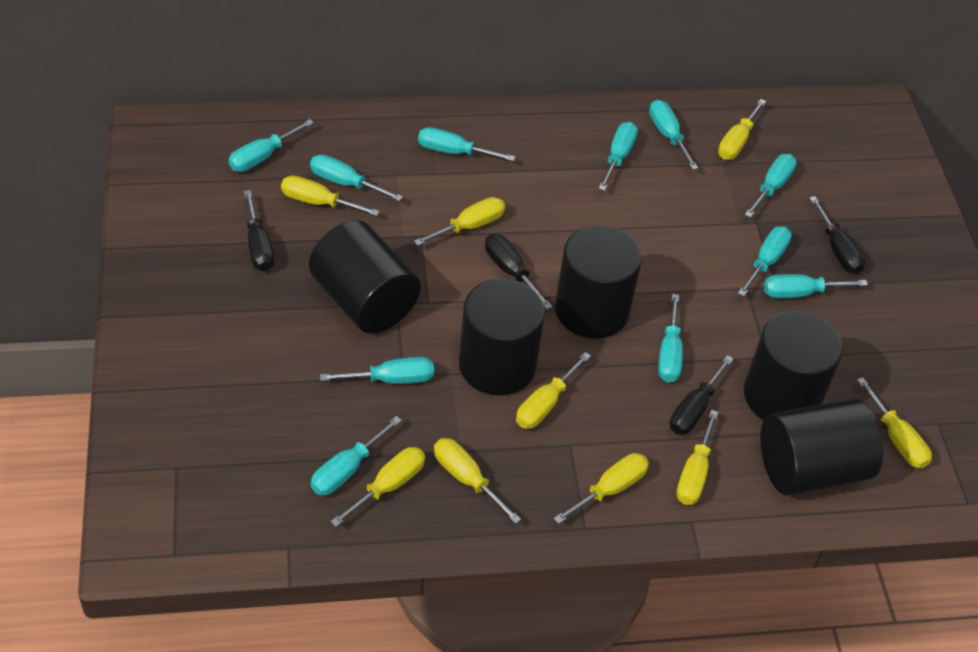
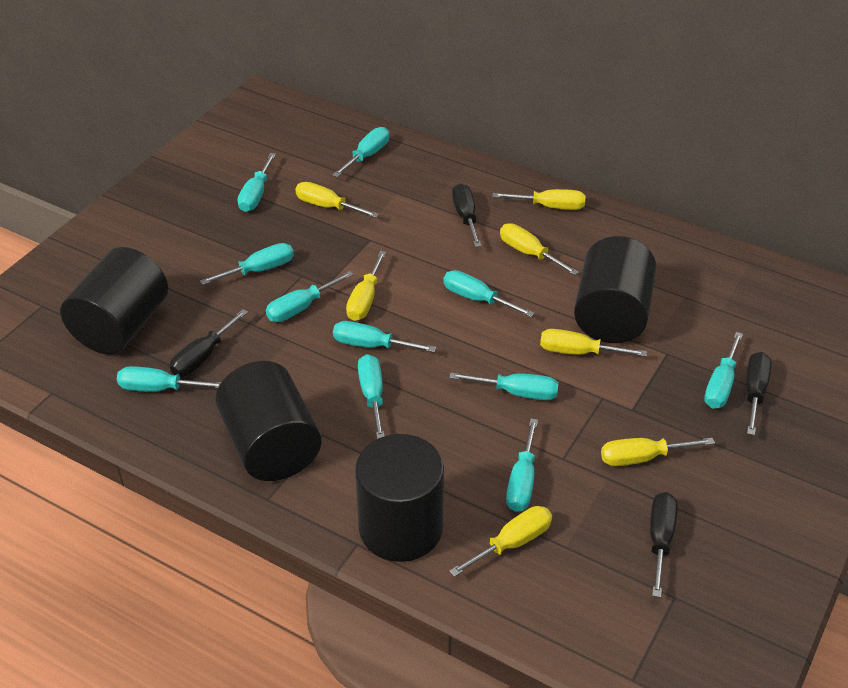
black cylinder: 5 -> 4
yellow screwdriver: 9 -> 7

